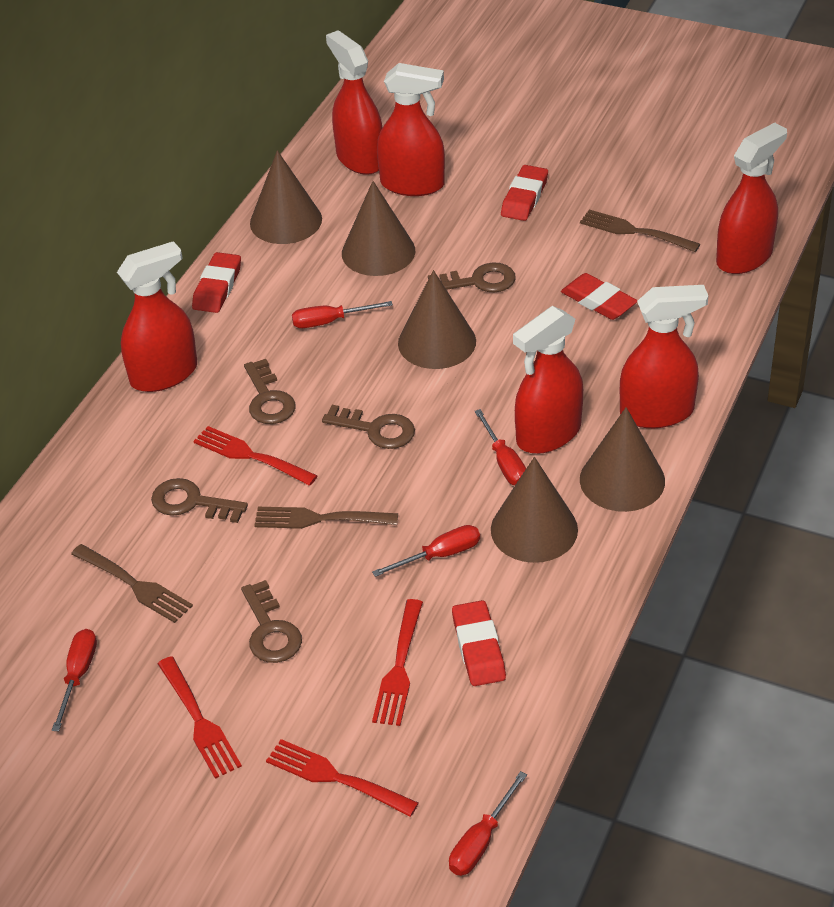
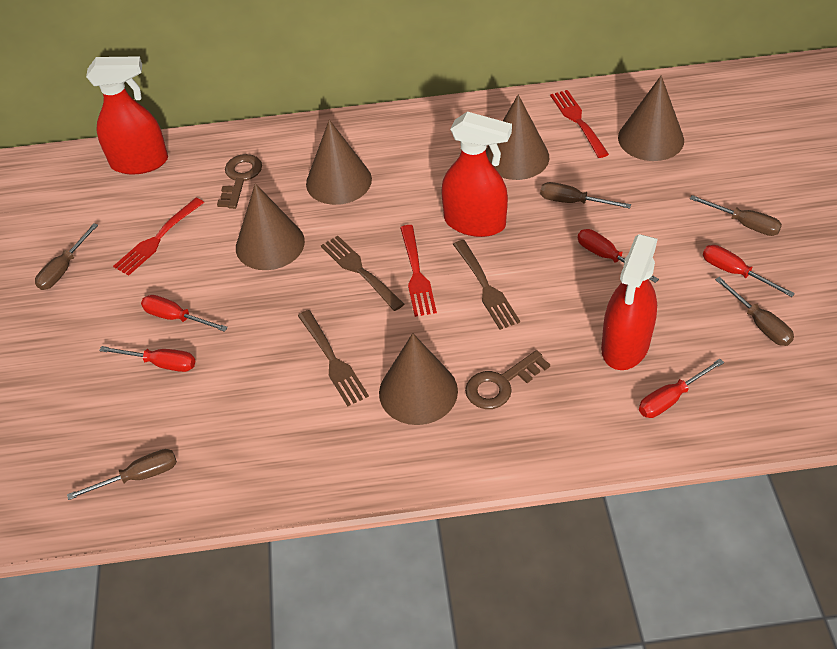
brown key: 5 -> 2
brown screwdriver: 0 -> 5
red eraser: 4 -> 0
red fork: 4 -> 3
red spray bottle: 6 -> 3

